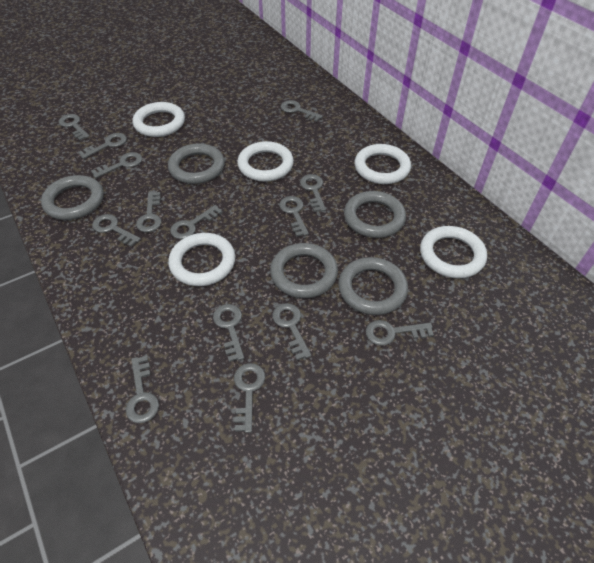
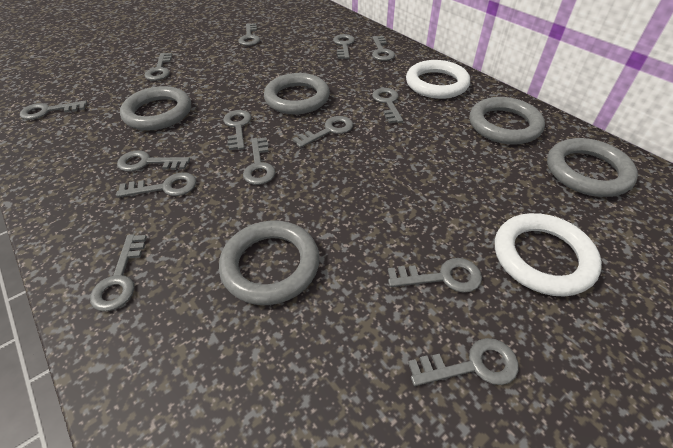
white ring: 5 -> 2

